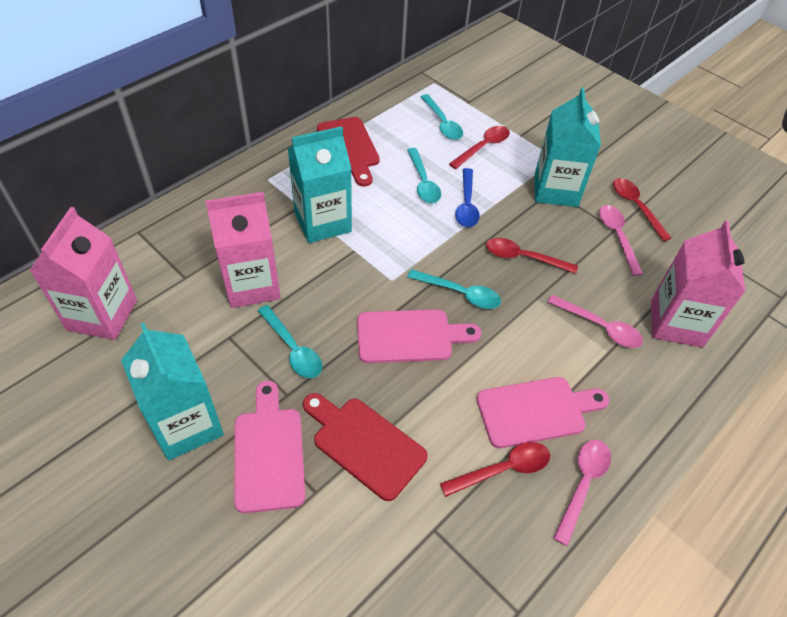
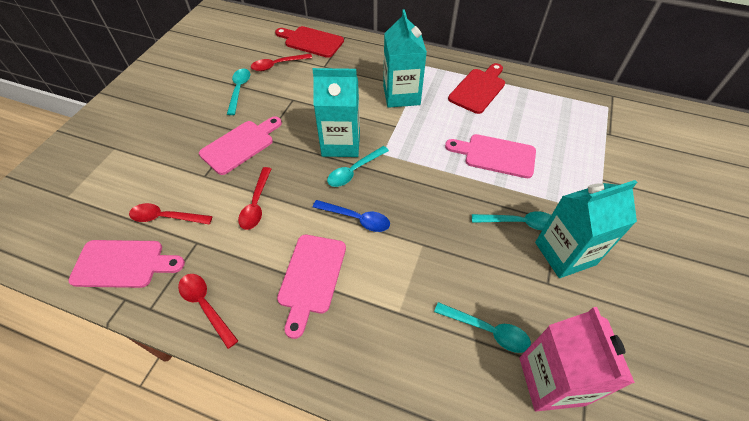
pink carton: 3 -> 1
pink cutting board: 3 -> 4
pink spoon: 3 -> 0

